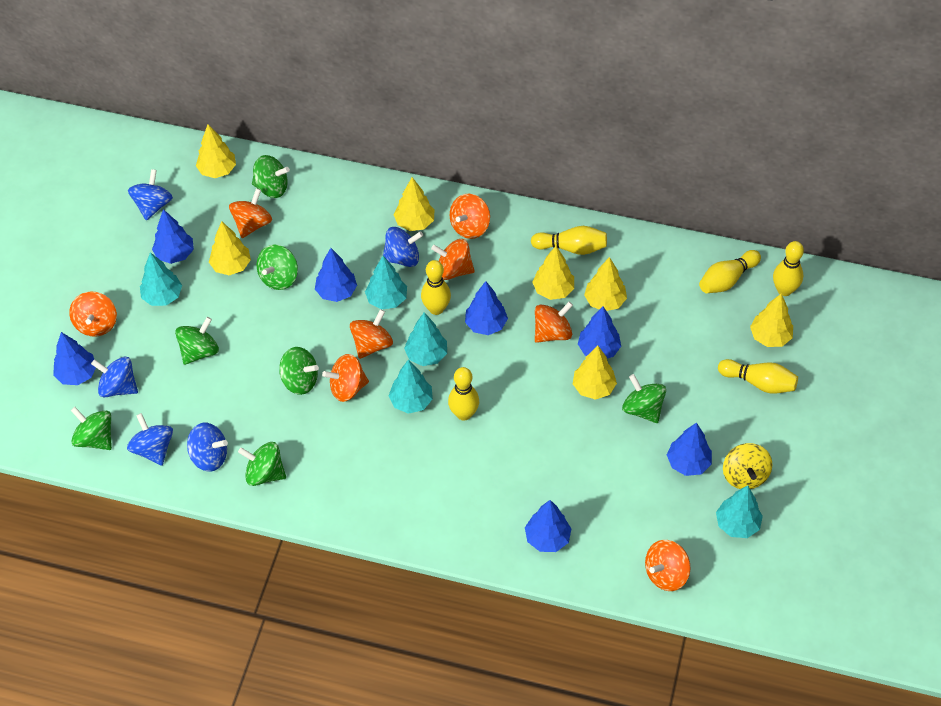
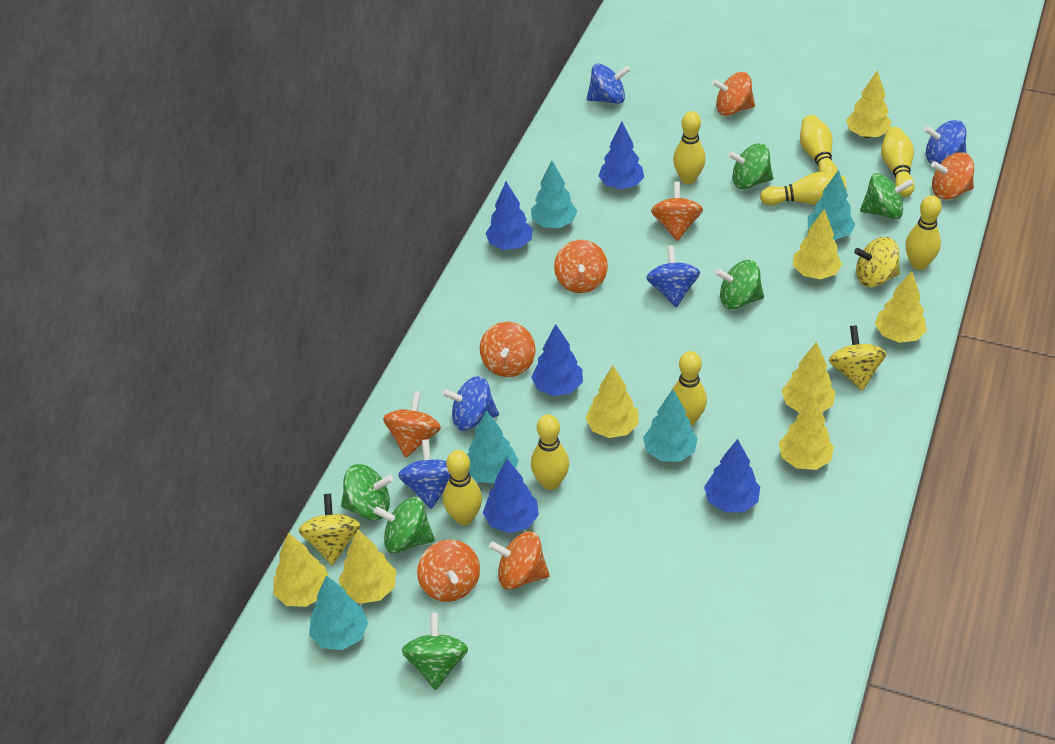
blue tree: 7 -> 5
green spinning top: 7 -> 6
yellow bowling pin: 6 -> 8
yellow spinning top: 1 -> 3
yellow tree: 7 -> 8

